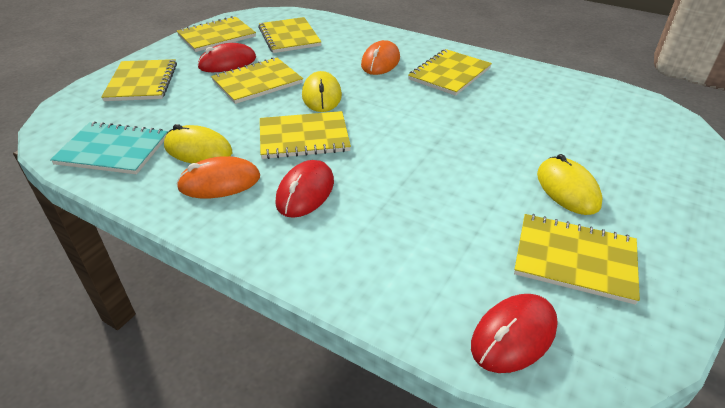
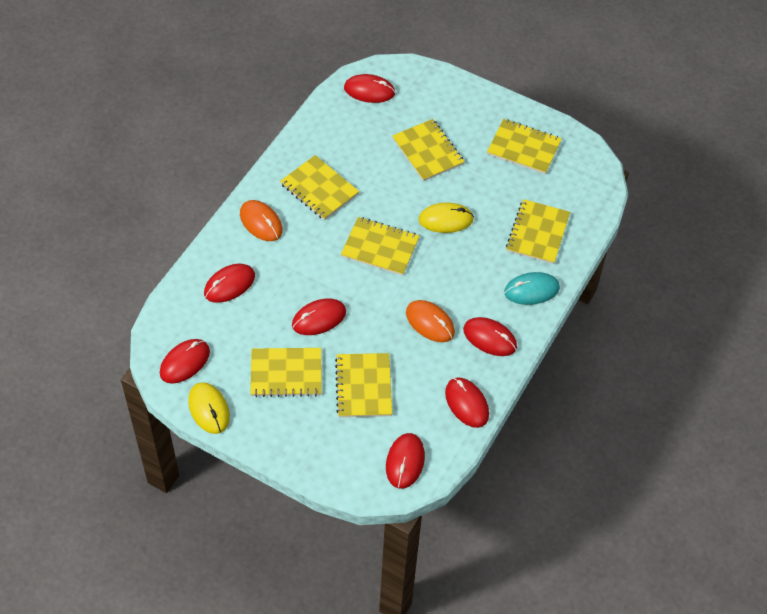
red mouse: 3 -> 7
turquoise mouse: 0 -> 1
turquoise notebook: 1 -> 0
yellow mouse: 3 -> 2

